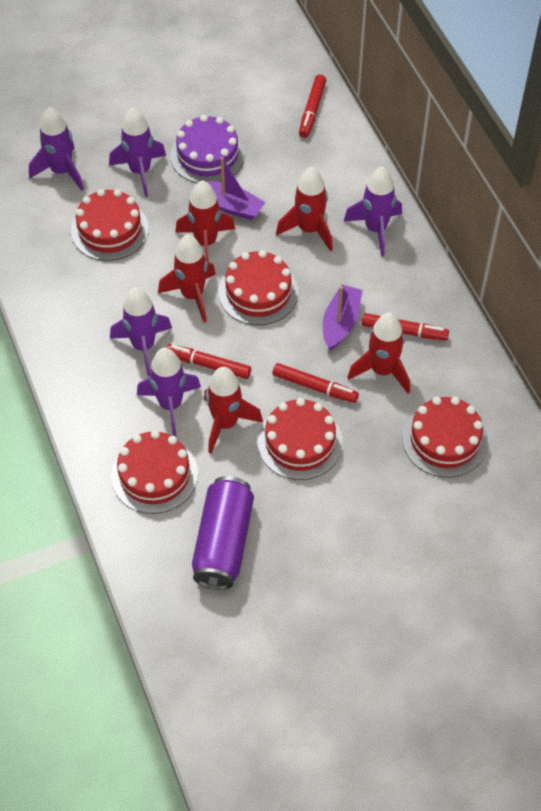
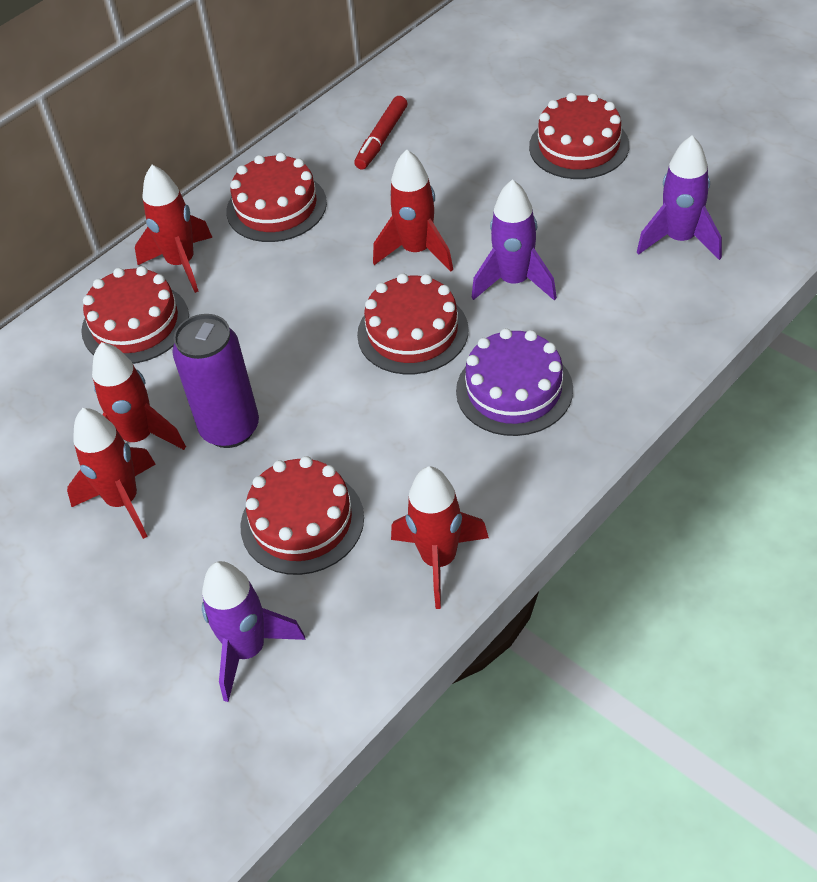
purple boat: 2 -> 0
purple rocket: 5 -> 3
red marker: 4 -> 1

